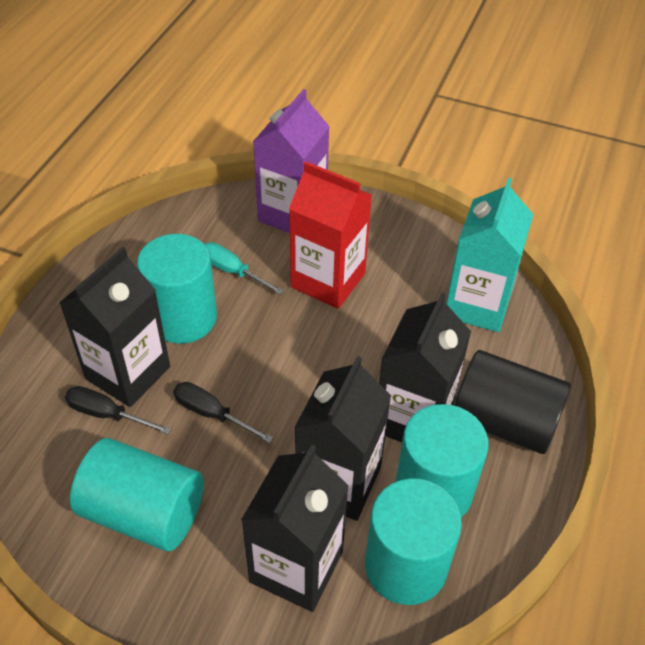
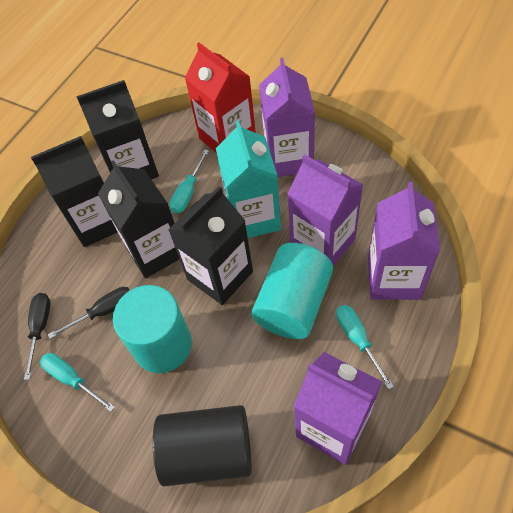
purple carton: 1 -> 4
turquoise cylinder: 4 -> 2
turquoise screwdriver: 1 -> 3

